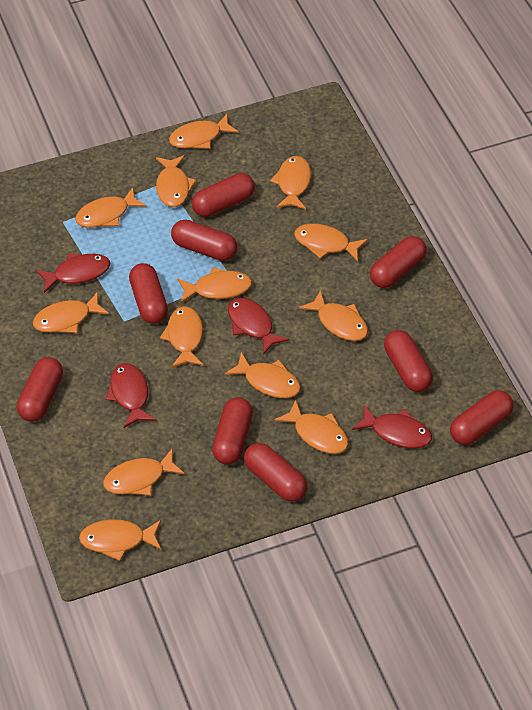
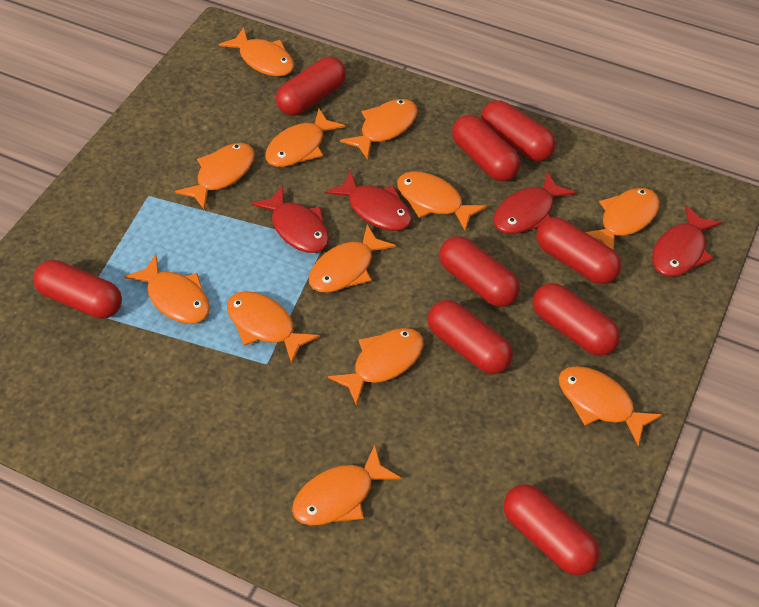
orange fish: 13 -> 12

